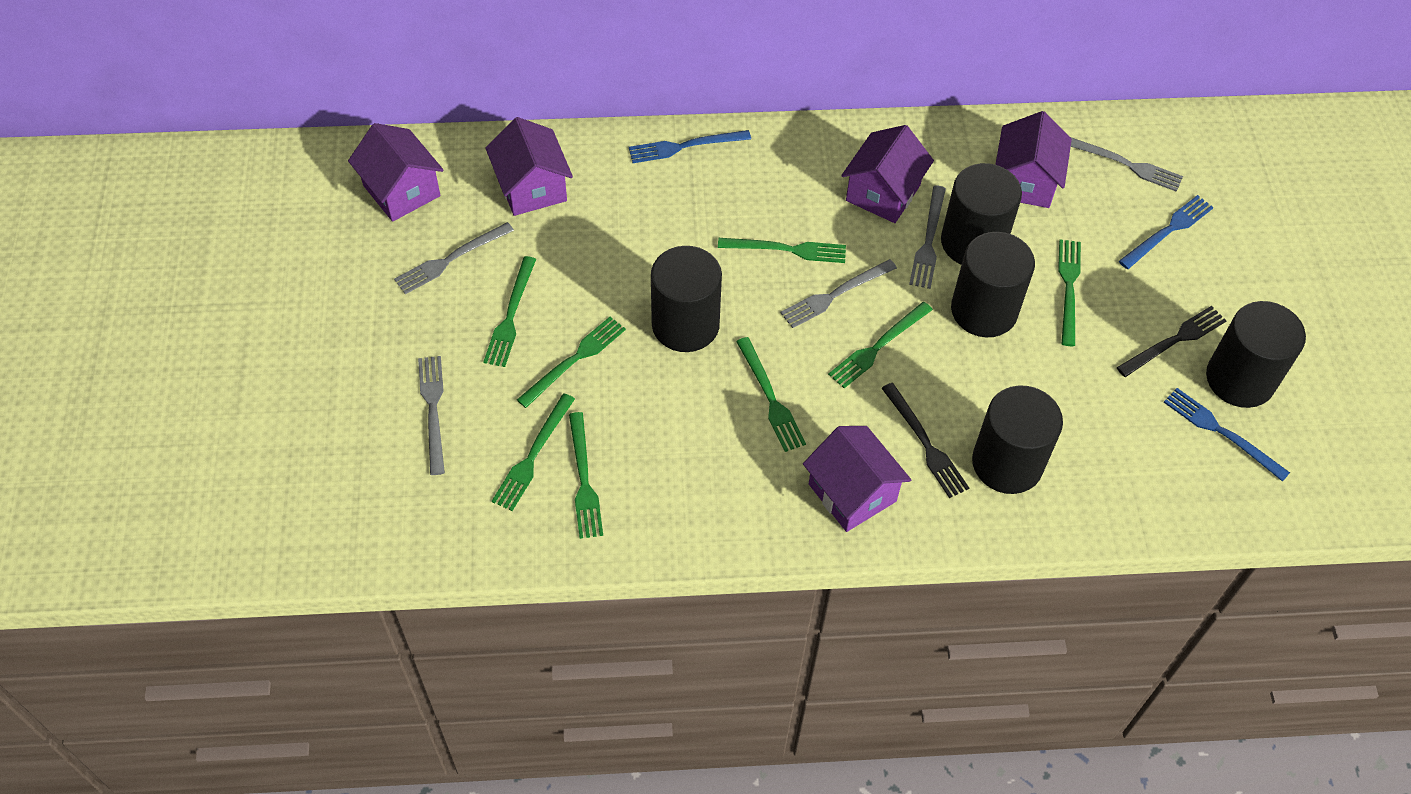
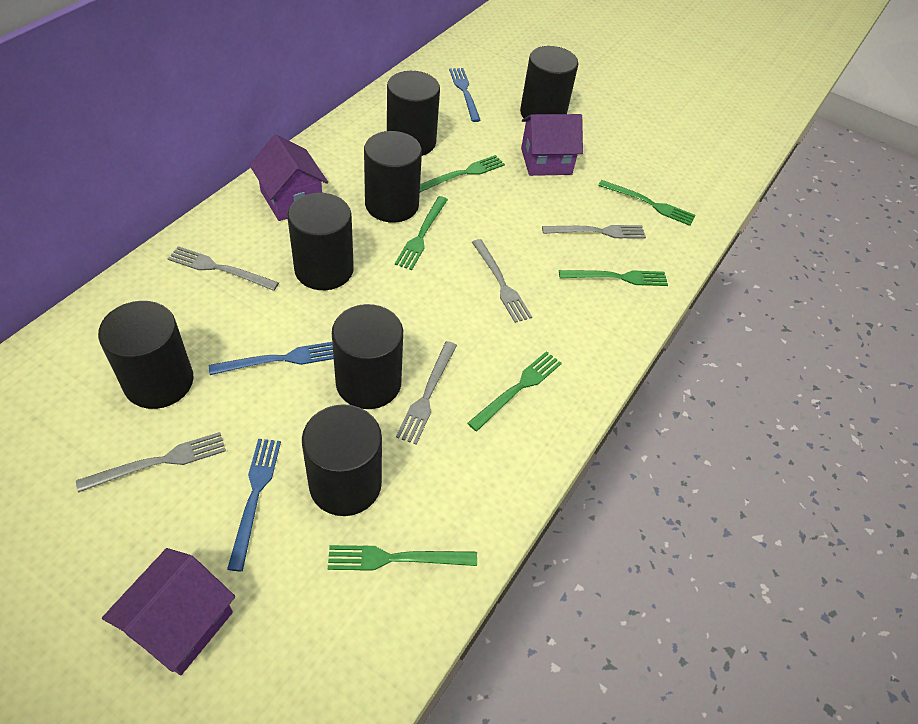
black cylinder: 5 -> 7
black fork: 2 -> 0
green fork: 8 -> 6
purple house: 5 -> 3

